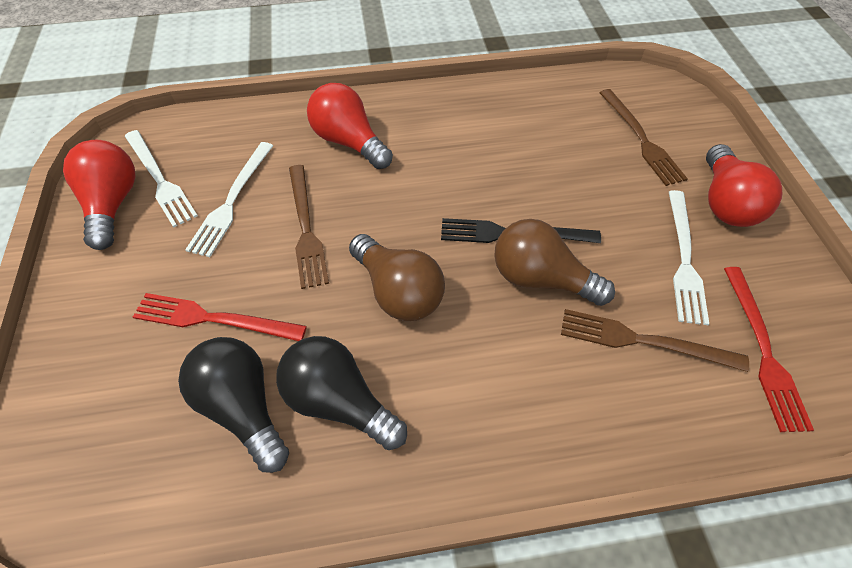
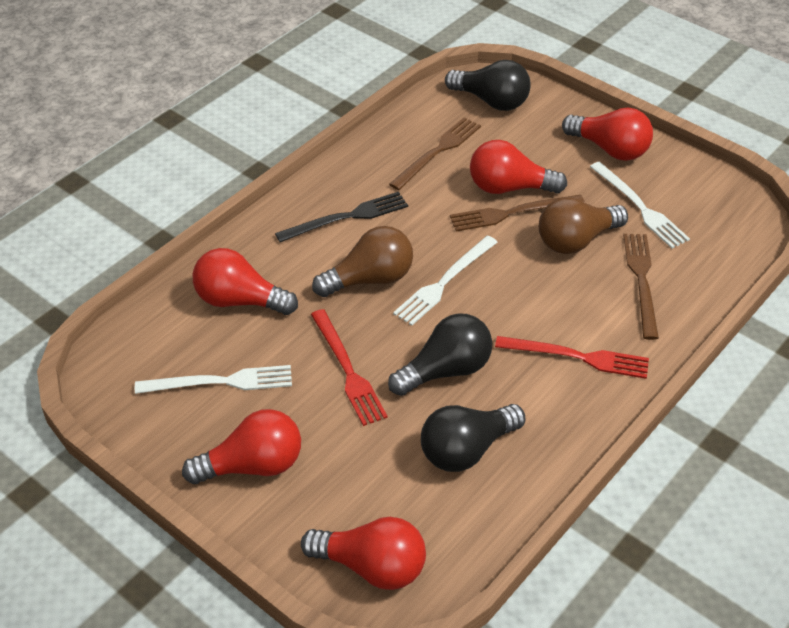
black light bulb: 2 -> 3
red light bulb: 3 -> 5

